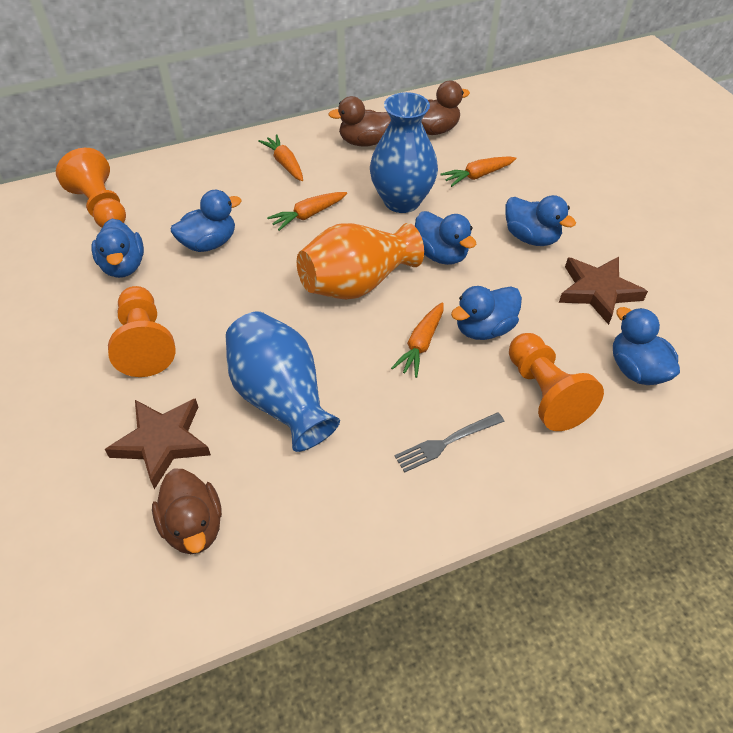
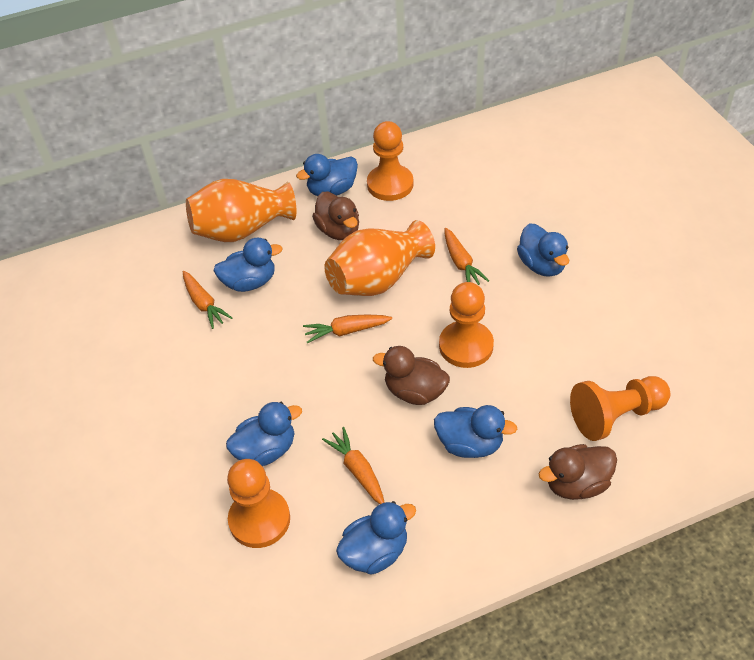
blue vase: 2 -> 0
brown star: 2 -> 0
grey fork: 1 -> 0
orange pawn: 3 -> 4
orange vase: 1 -> 2

